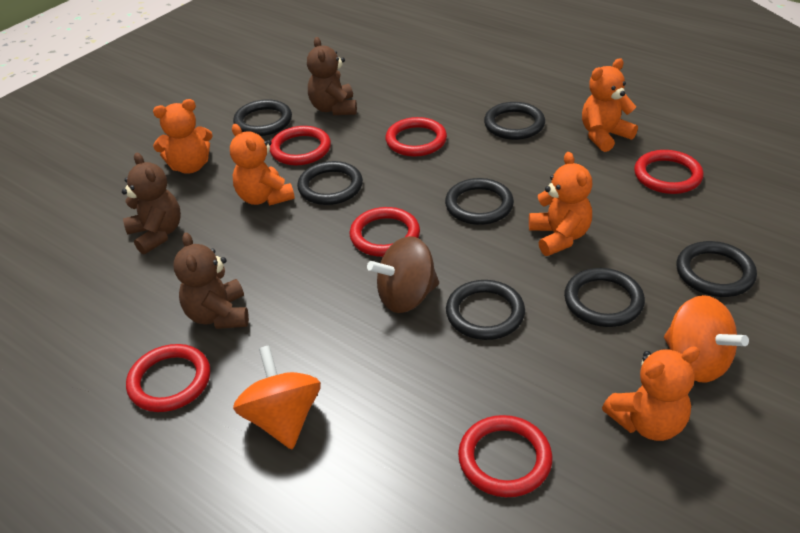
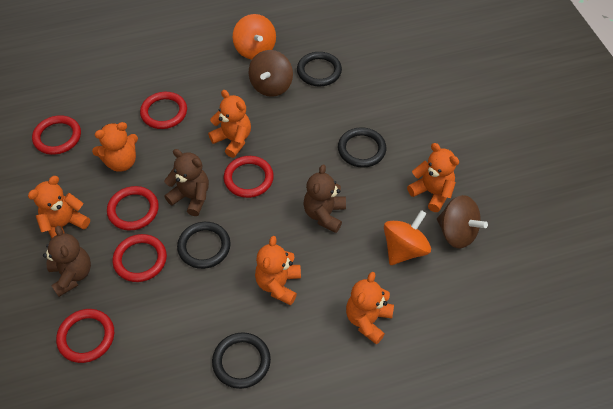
black ring: 7 -> 4
brown spinning top: 1 -> 2
orange teddy bear: 5 -> 6

